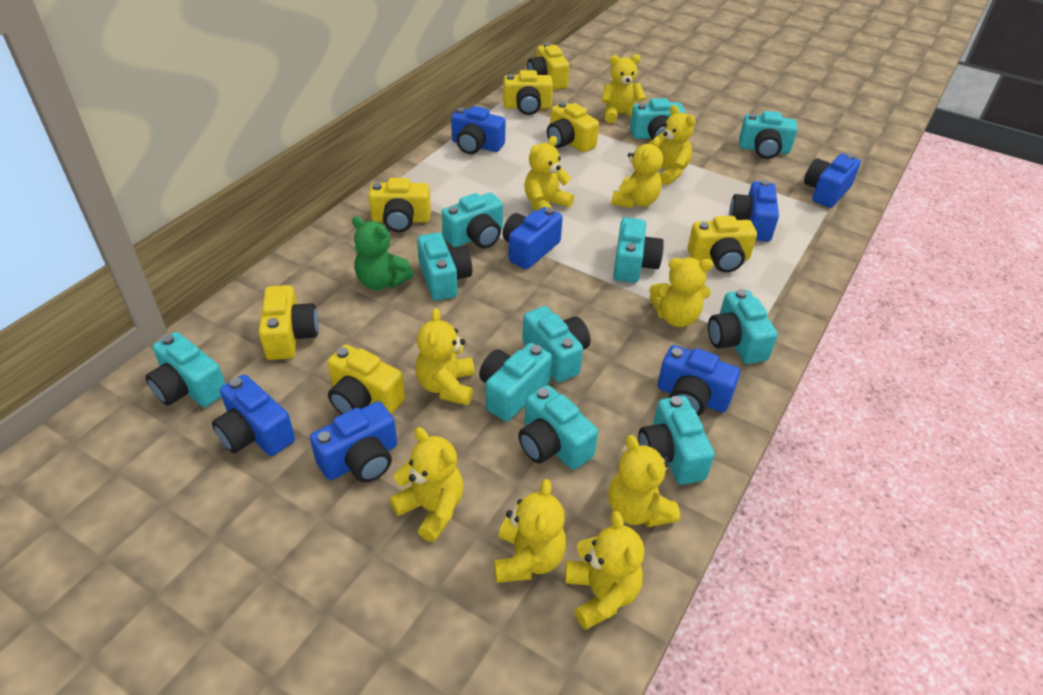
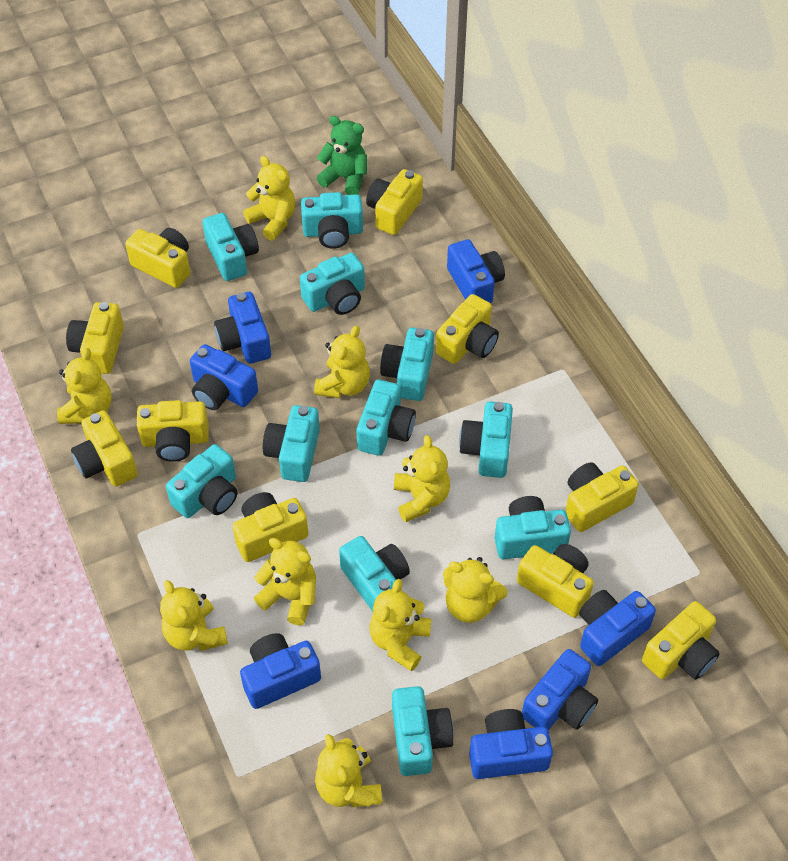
yellow camera: 7 -> 10
yellow teddy bear: 10 -> 9

